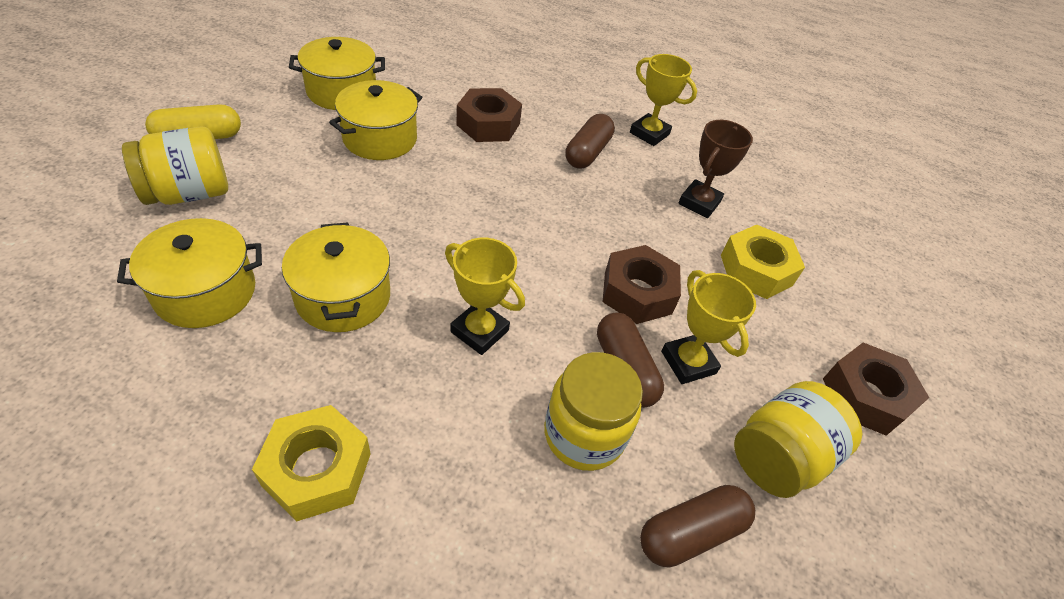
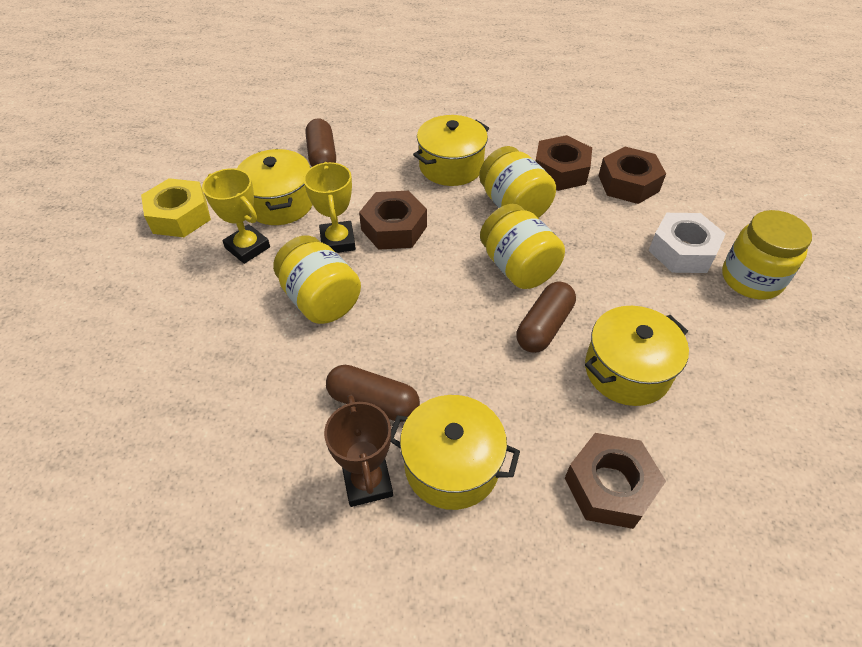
brown nut: 3 -> 4
white nut: 0 -> 1
yellow capsule: 1 -> 0
yellow jar: 3 -> 4
yellow nut: 2 -> 1
yellow trophy: 3 -> 2

